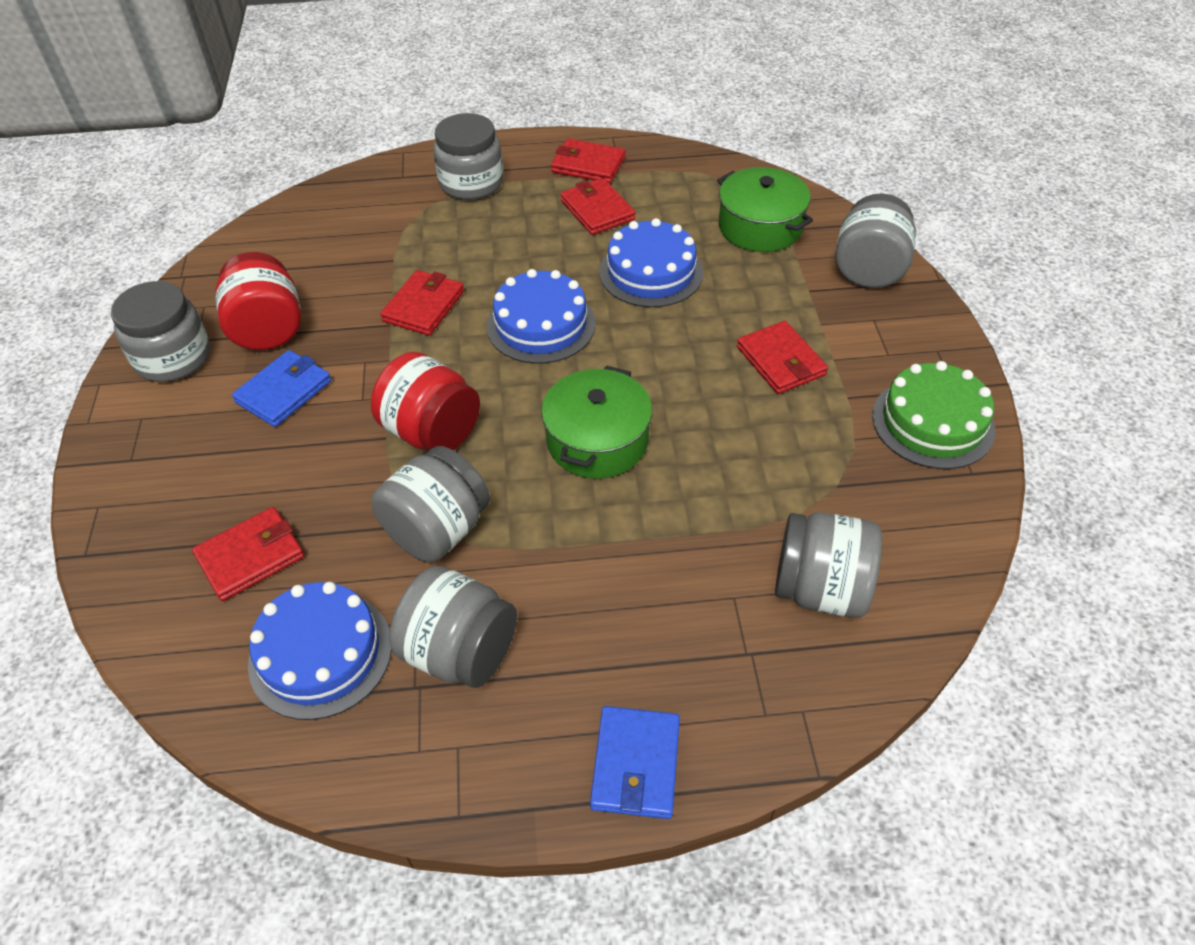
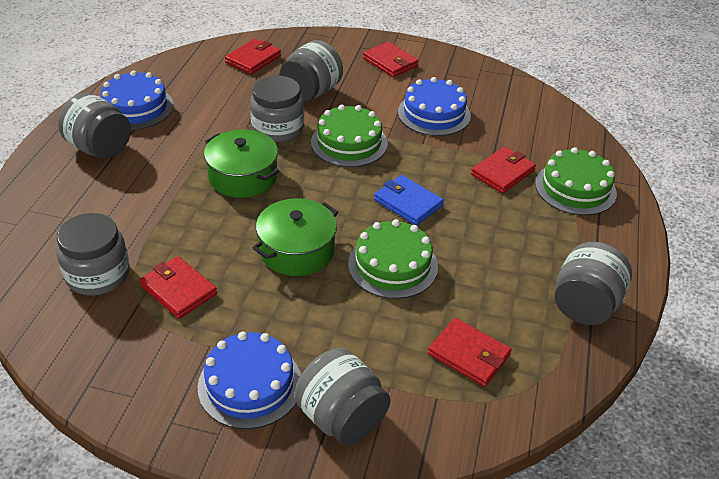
blue wallet: 2 -> 1
green cake: 1 -> 3
red jar: 2 -> 0

